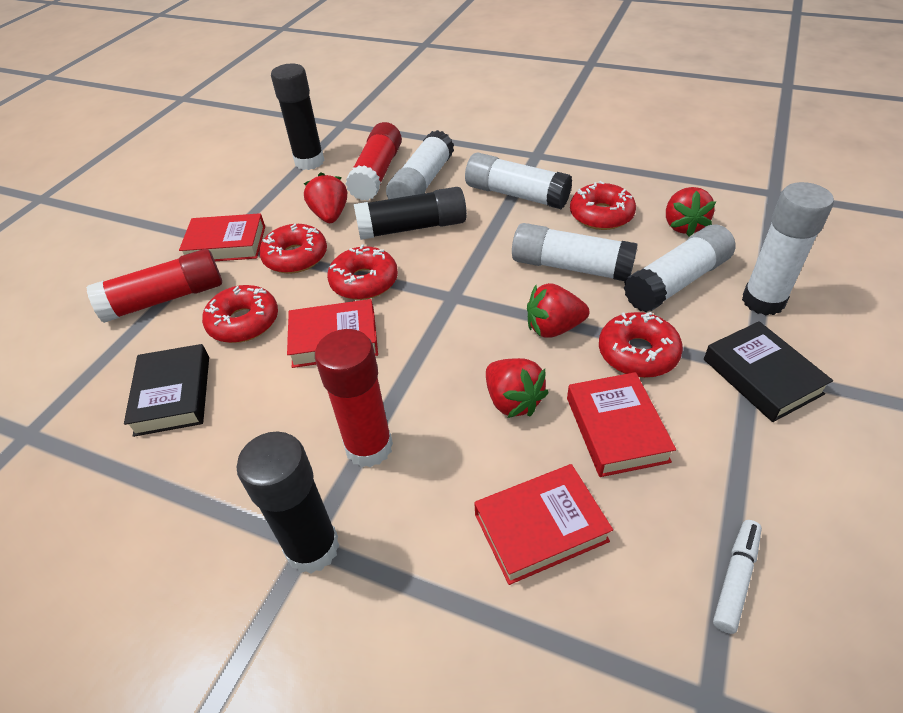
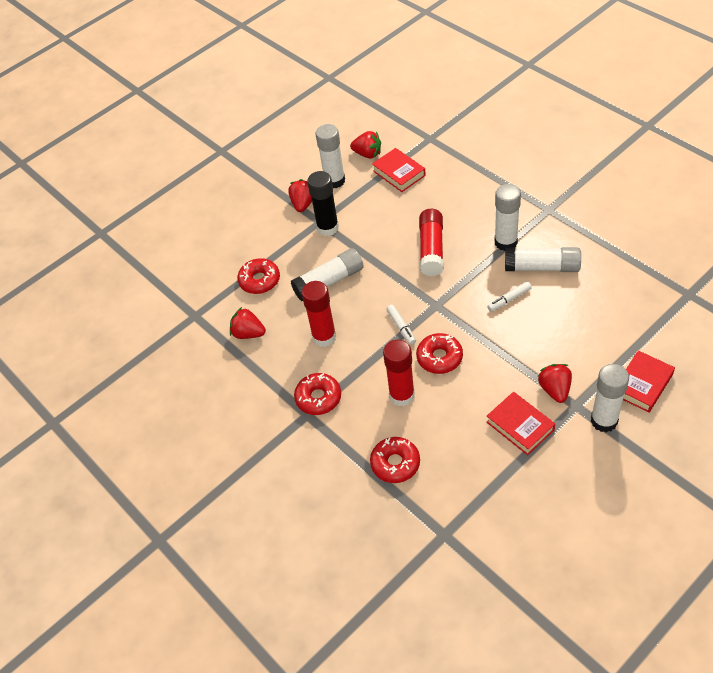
black book: 2 -> 0
black glue stick: 3 -> 1
red book: 4 -> 3
red donut: 5 -> 4
white marker: 1 -> 2

